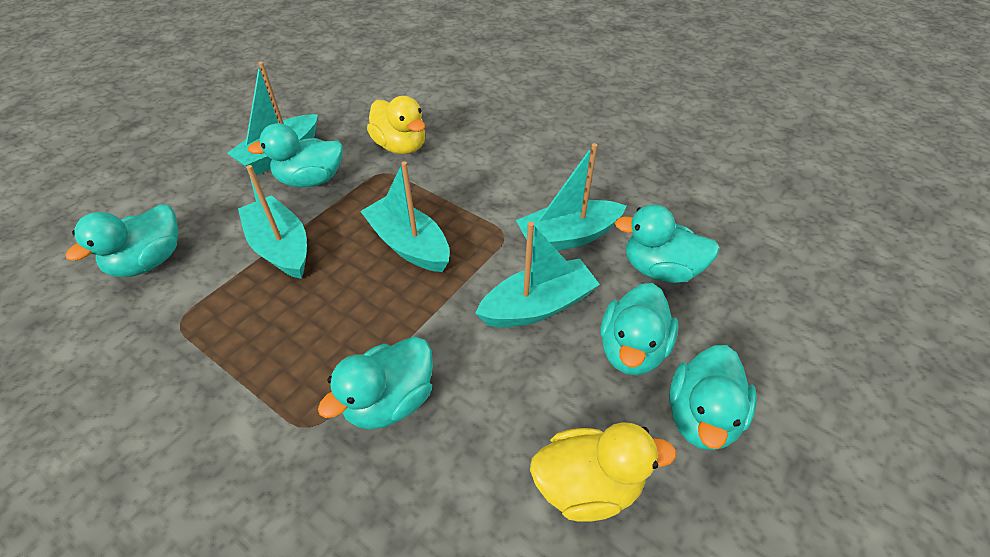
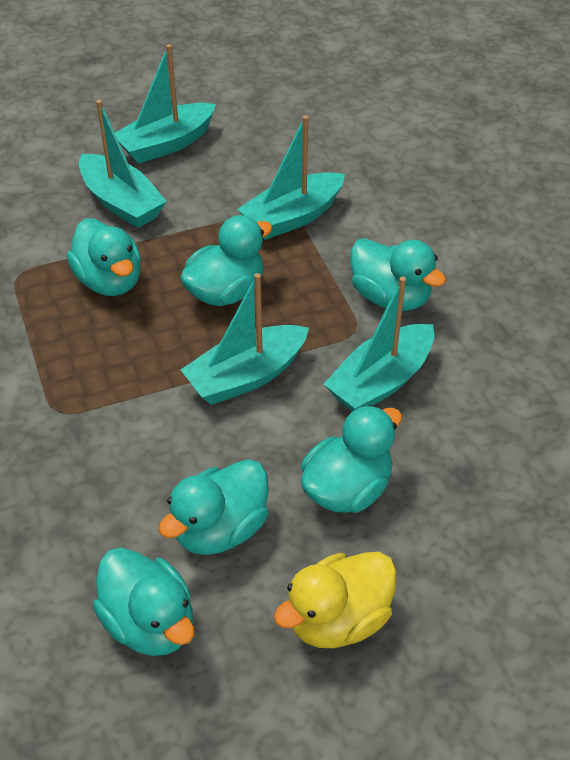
yellow duck: 2 -> 1

